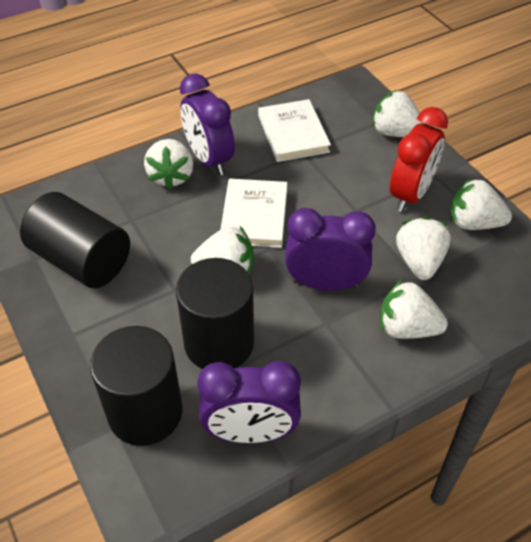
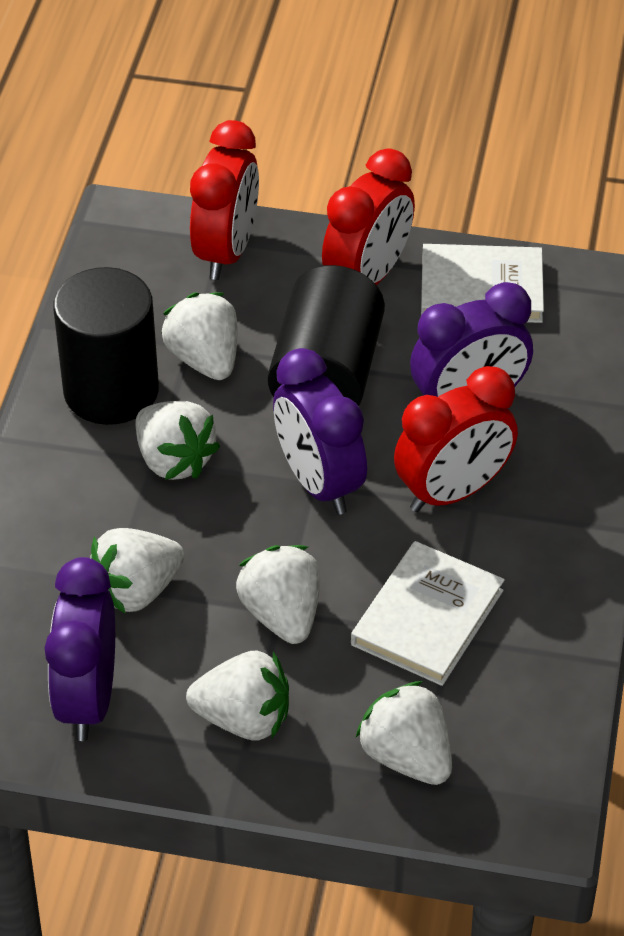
black cylinder: 3 -> 2
red clock: 1 -> 3

